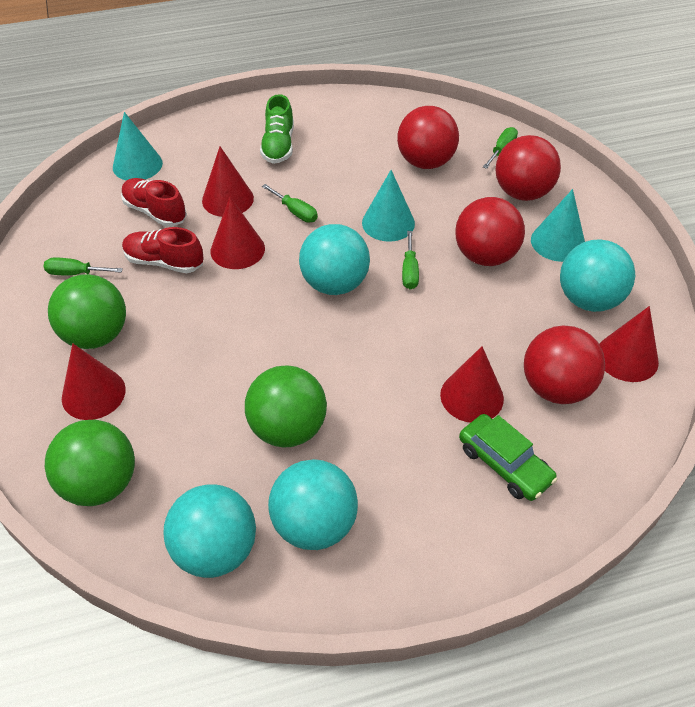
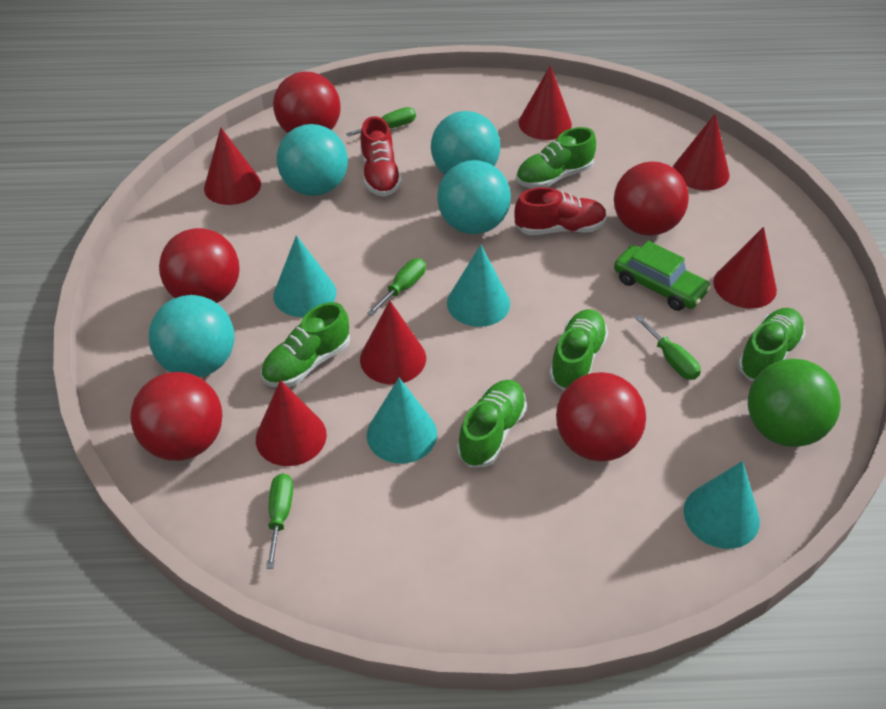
green ball: 3 -> 1
green shoe: 1 -> 5
red ball: 4 -> 5
red cone: 5 -> 6
turquoise cone: 3 -> 4

